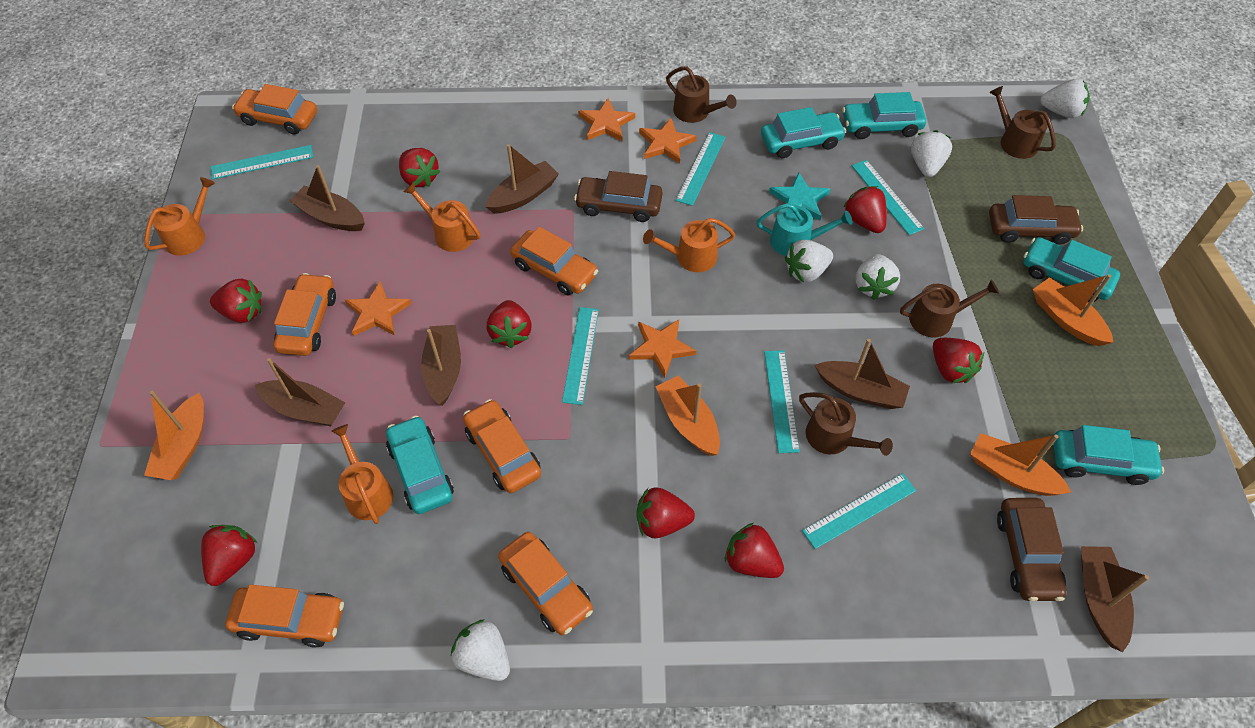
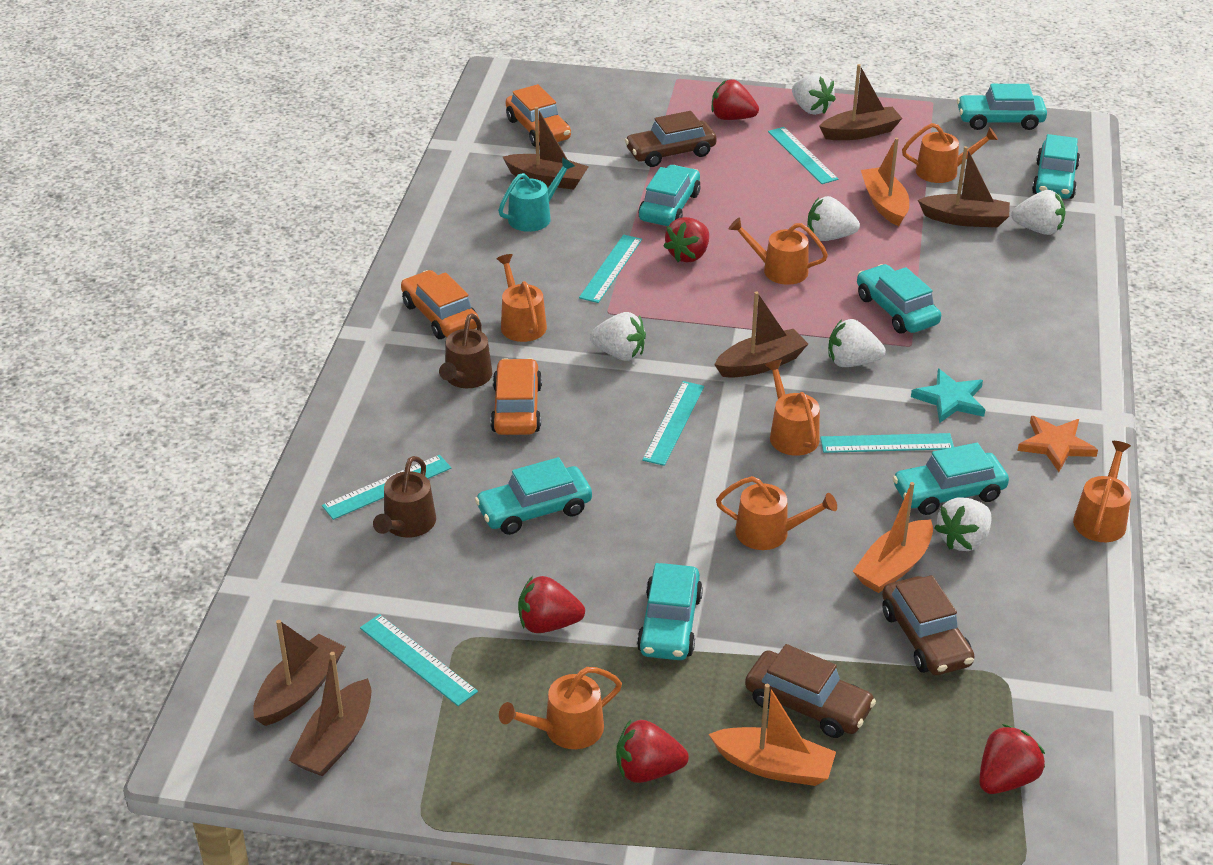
brown watering can: 4 -> 2
orange boat: 4 -> 3
orange car: 6 -> 3
orange star: 4 -> 1
orange watering can: 4 -> 7
red strawberry: 8 -> 5
turquoise car: 5 -> 7
white strawberry: 5 -> 6

